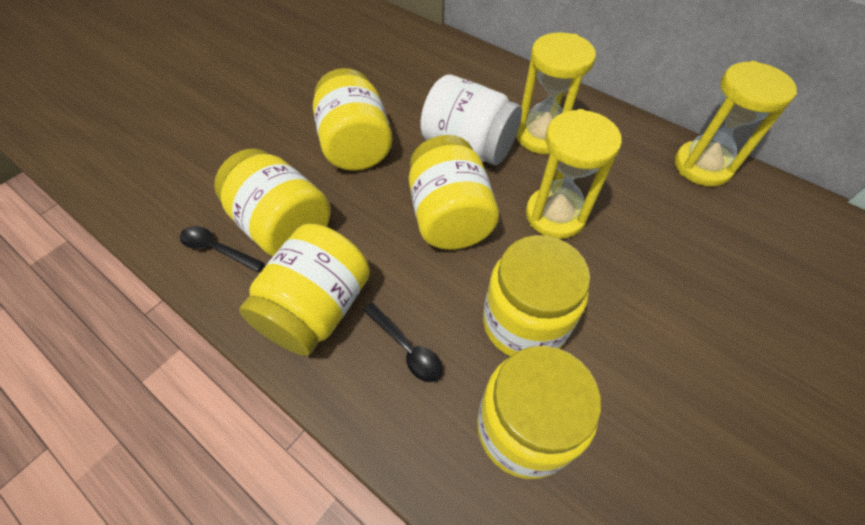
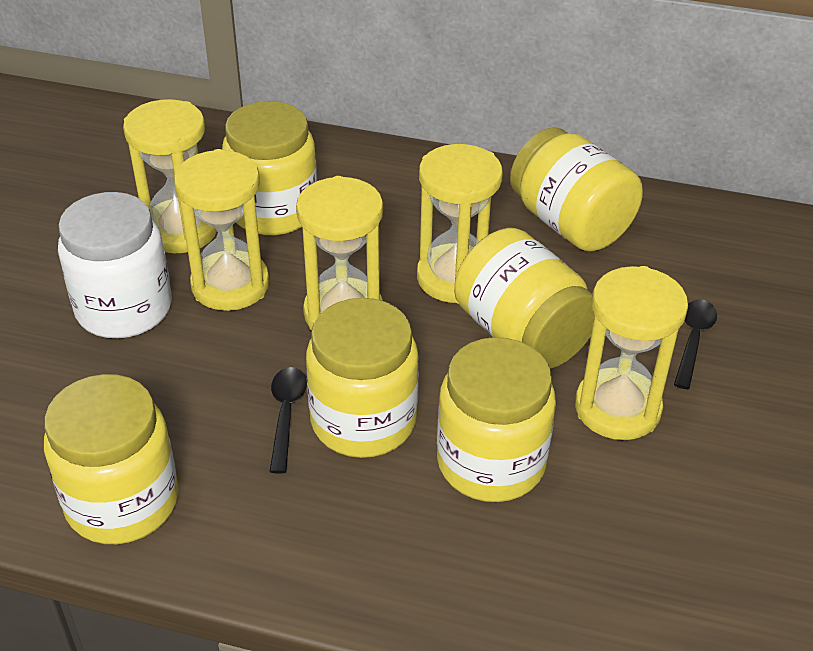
yellow hourglass: 3 -> 5

